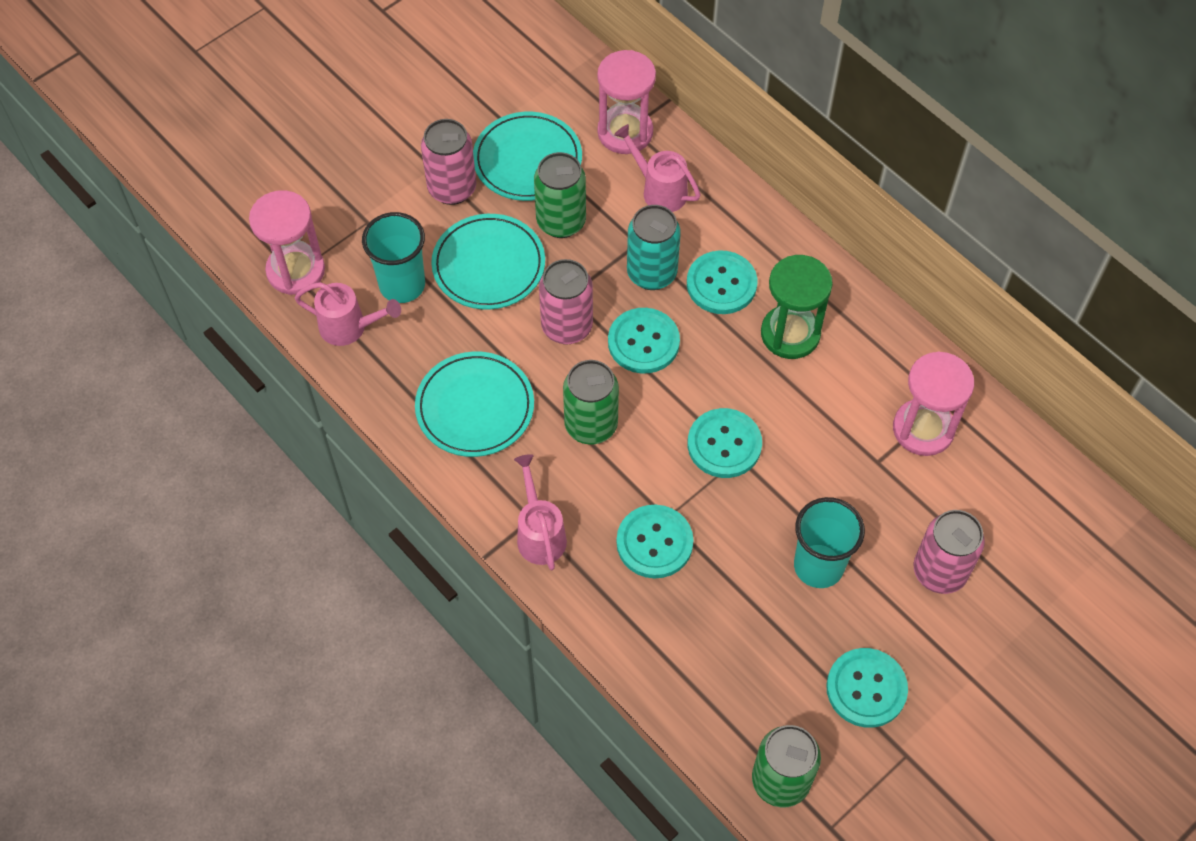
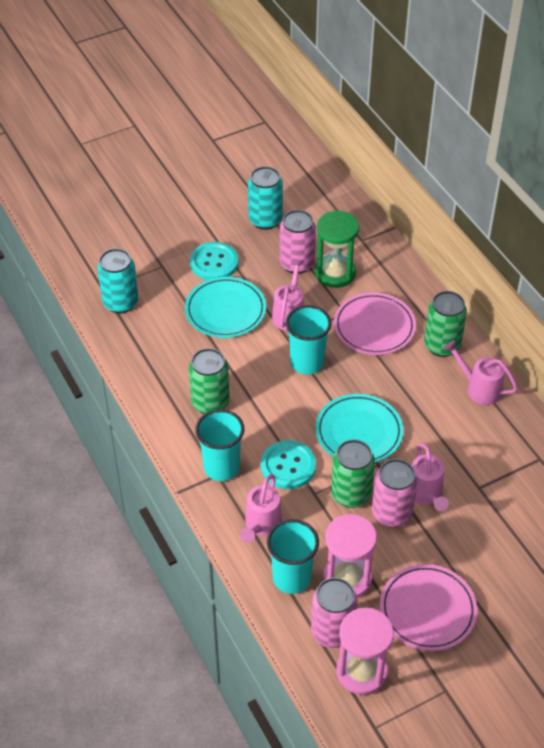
pink hourglass: 3 -> 2
pink plate: 0 -> 2
pink watering can: 3 -> 4
turquoise button: 5 -> 2
turquoise can: 1 -> 2
turquoise cup: 2 -> 3
turquoise plate: 3 -> 2

